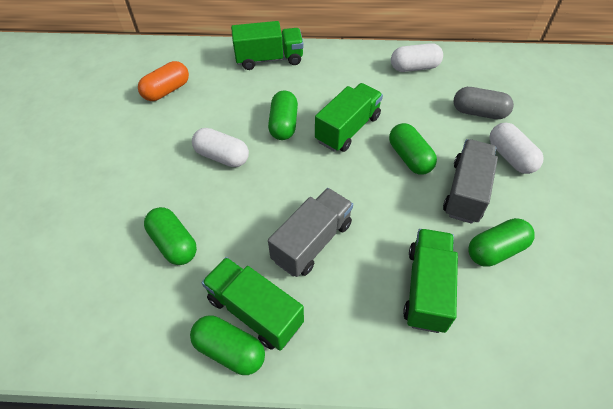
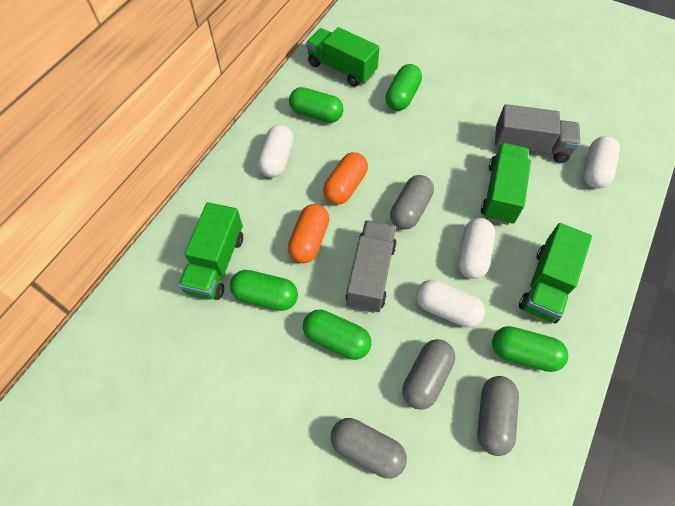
grey capsule: 1 -> 4
orange capsule: 1 -> 2
white capsule: 3 -> 4

